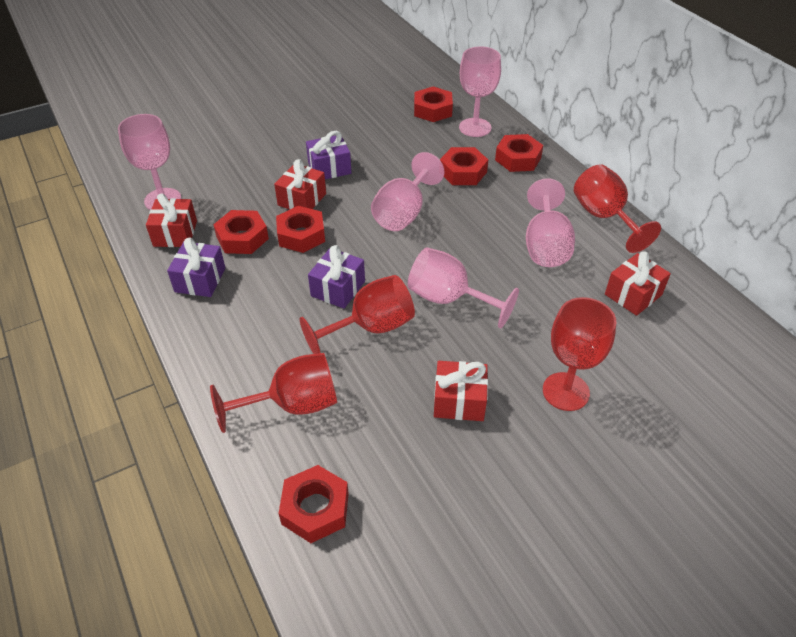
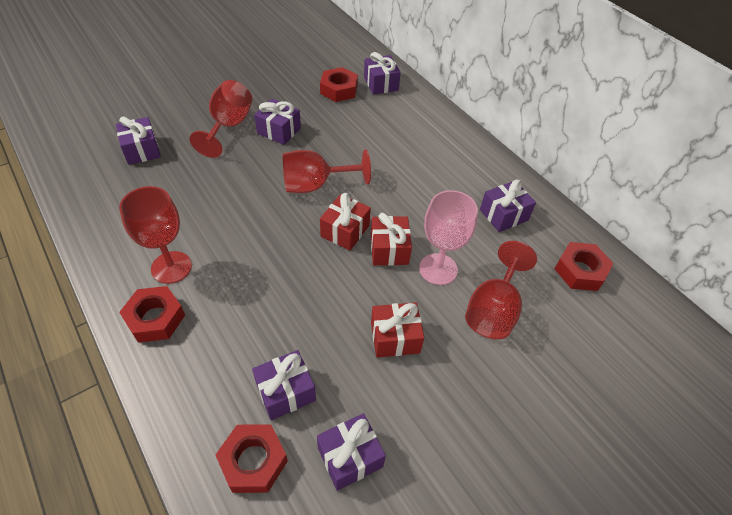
pink goblet: 5 -> 1
purple gift: 3 -> 6
red gift: 4 -> 3
red nut: 6 -> 4

